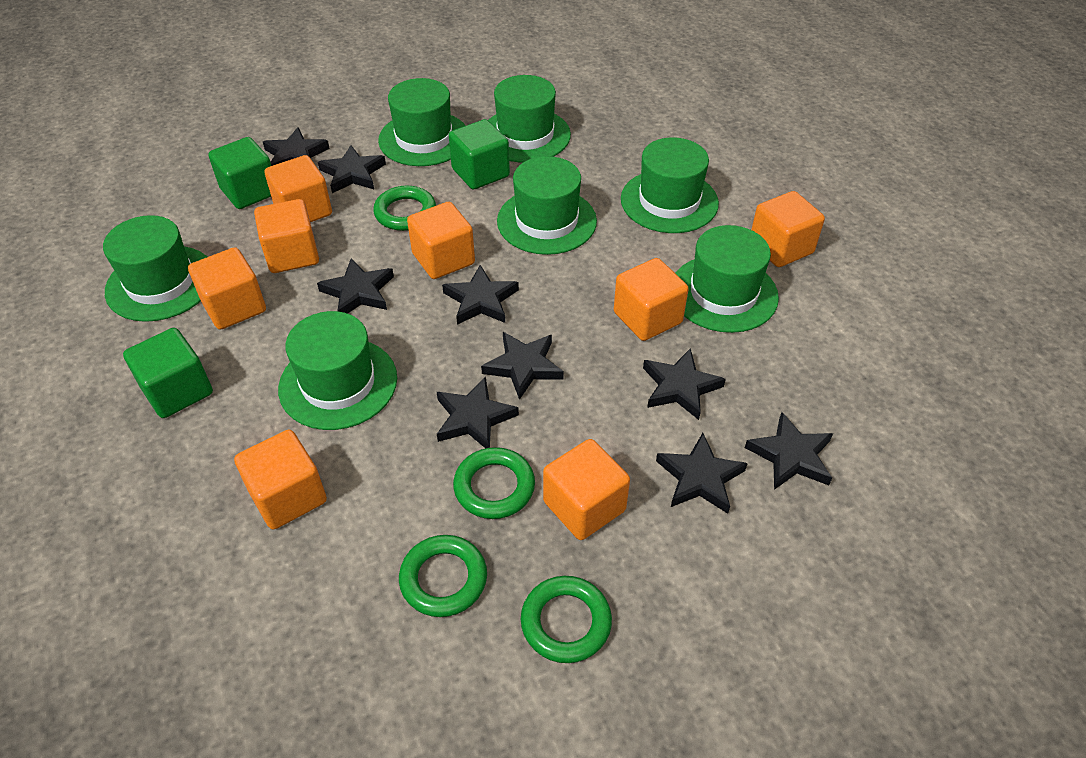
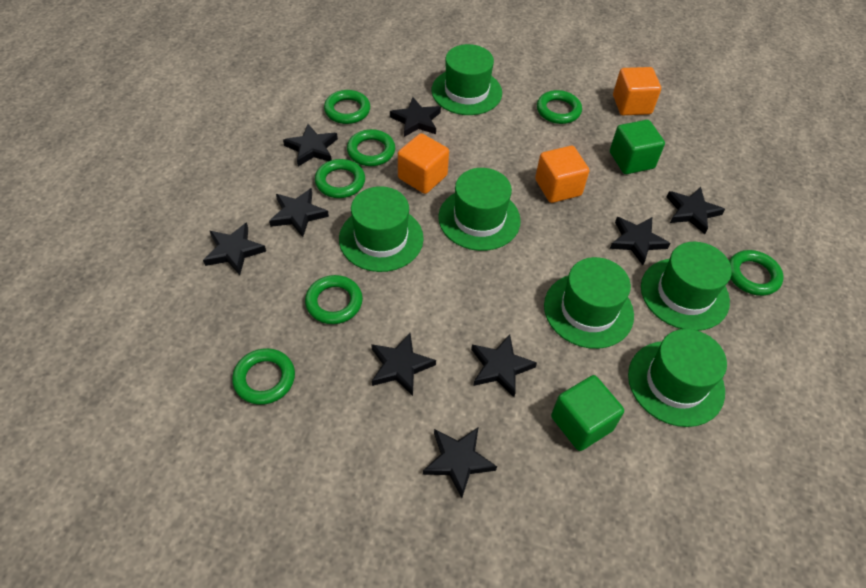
green cube: 3 -> 2
green hat: 7 -> 6
green ring: 4 -> 7
orange cube: 8 -> 3

